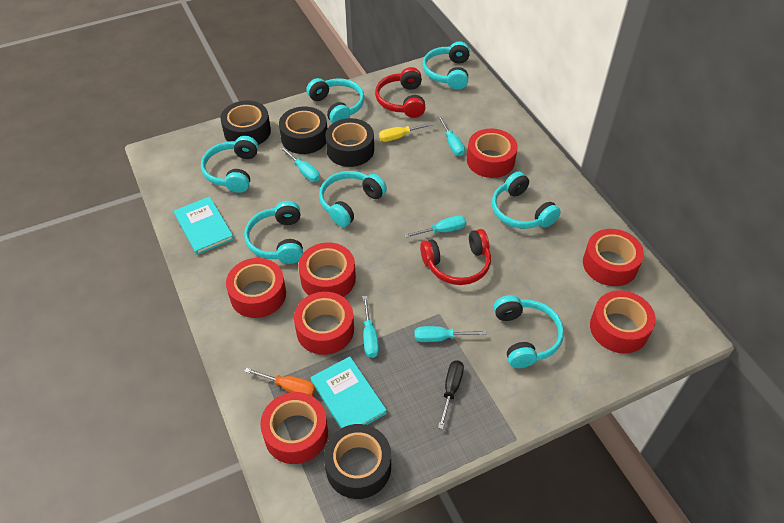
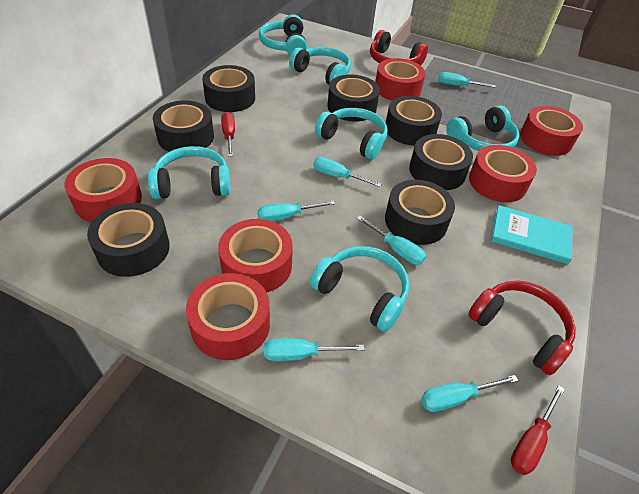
black screwdriver: 1 -> 0
black tape: 4 -> 7
orange screwdriver: 1 -> 0
red screwdriver: 0 -> 2
red tape: 7 -> 6
turquoise book: 2 -> 1
turquoise headphones: 7 -> 6
turquoise screwdriver: 5 -> 6
yellow screwdriver: 1 -> 0

